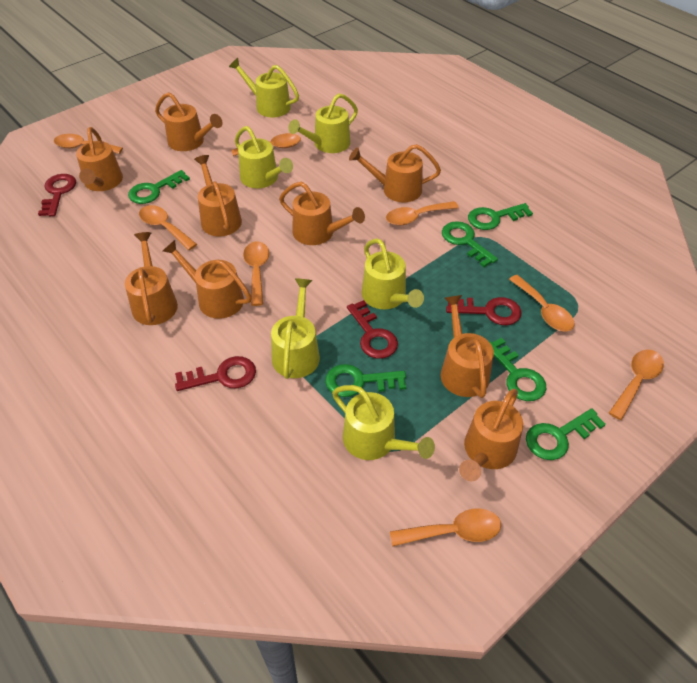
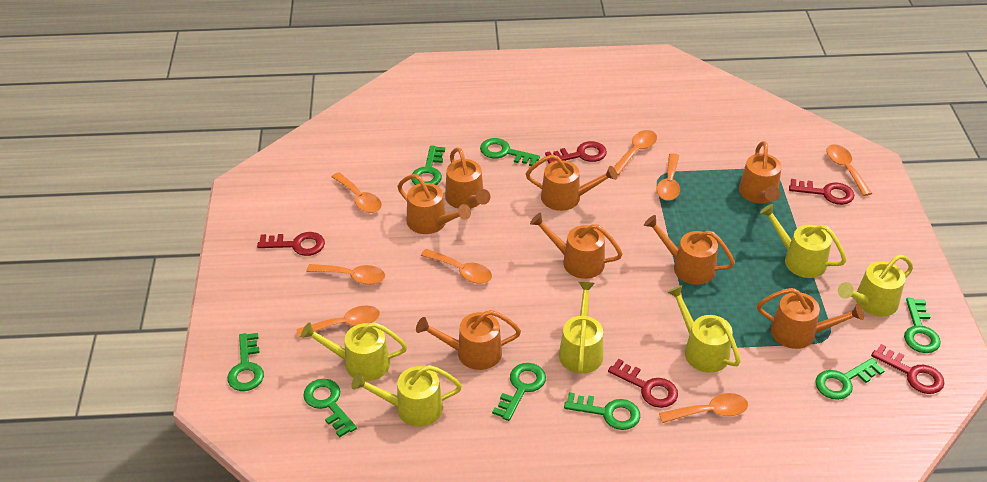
green key: 6 -> 8
orange watering can: 9 -> 8
red key: 4 -> 5

